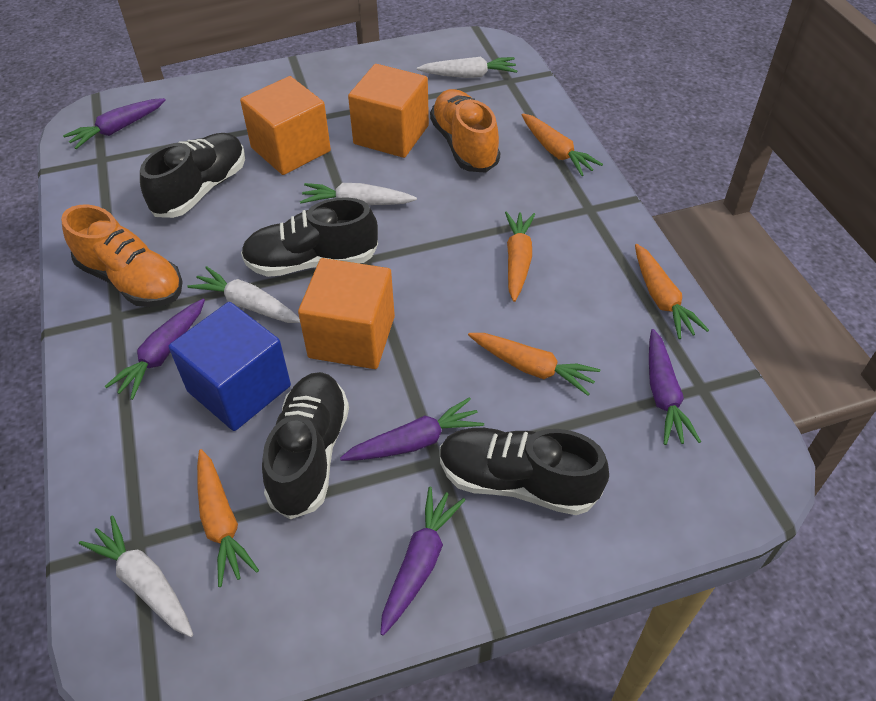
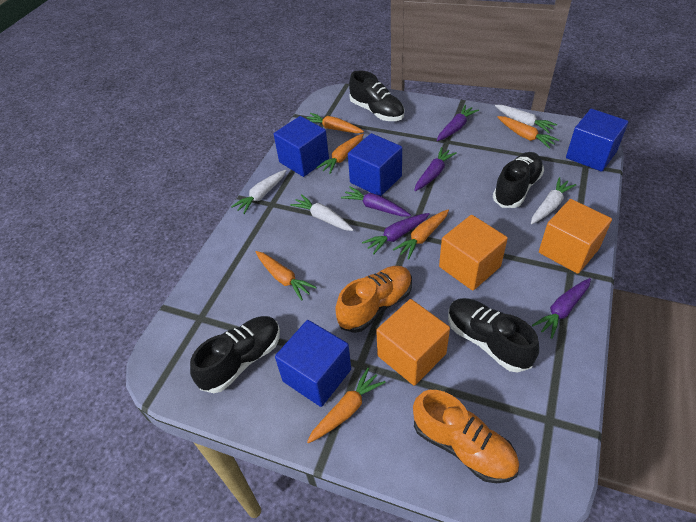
blue cube: 1 -> 4
orange carrot: 5 -> 6

